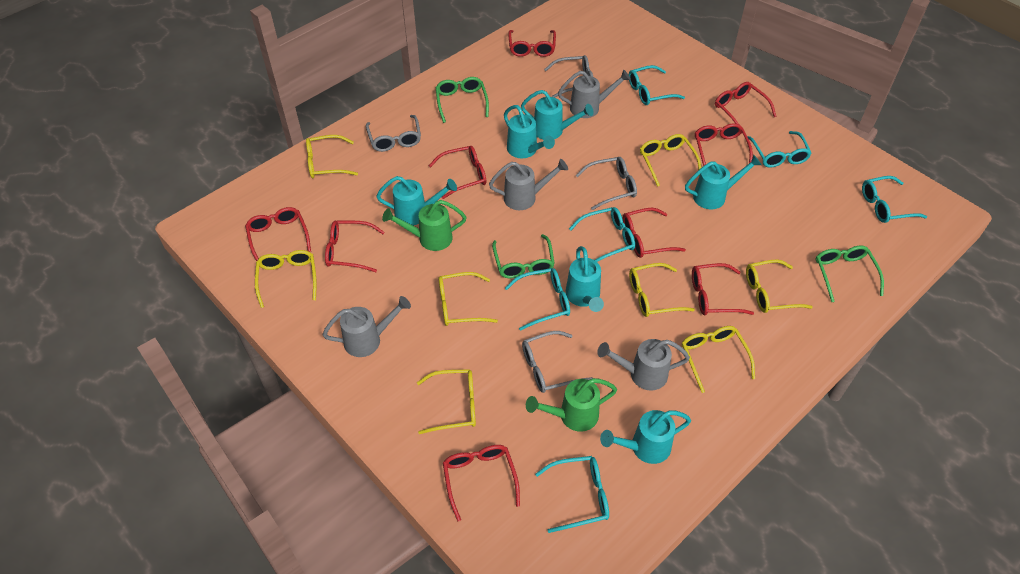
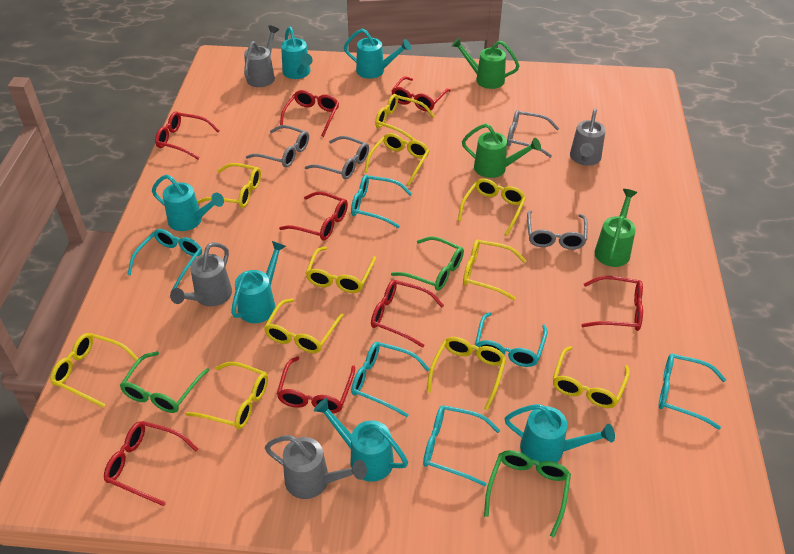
green watering can: 2 -> 3
red glasses: 9 -> 8
yellow glasses: 8 -> 11

